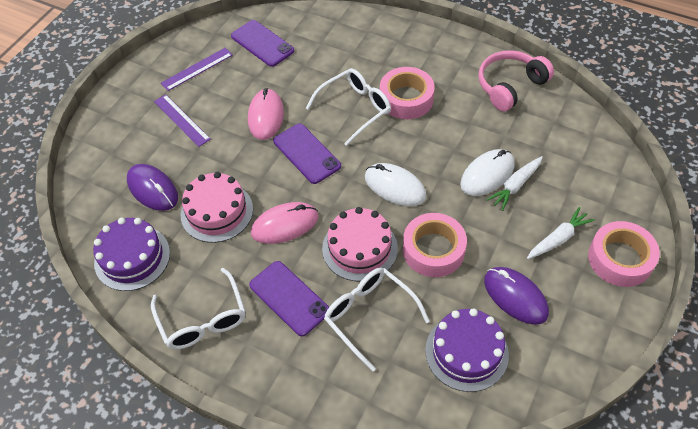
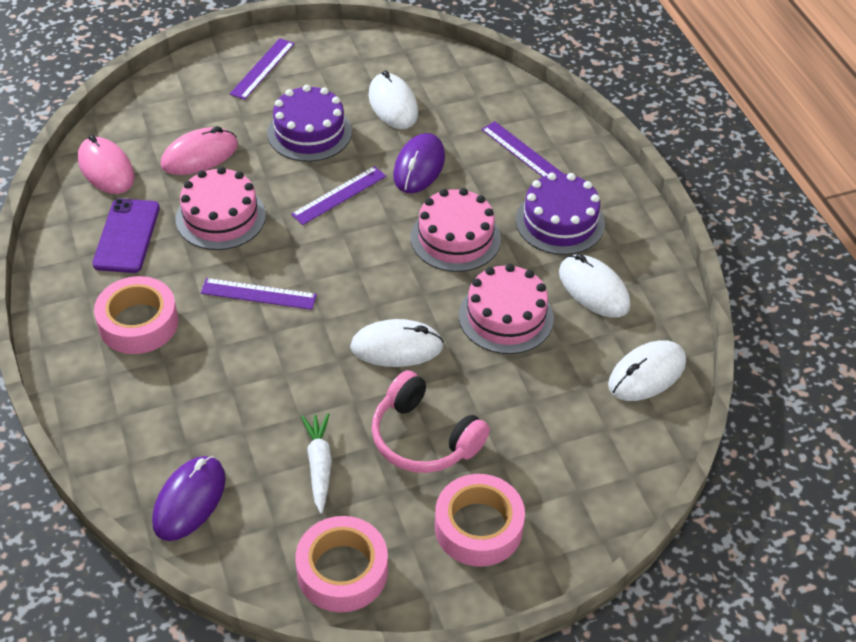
pink cake: 2 -> 3
purple phone: 3 -> 1
purple ruler: 2 -> 4
white carrot: 2 -> 1
white glasses: 3 -> 0
white mouse: 2 -> 4

